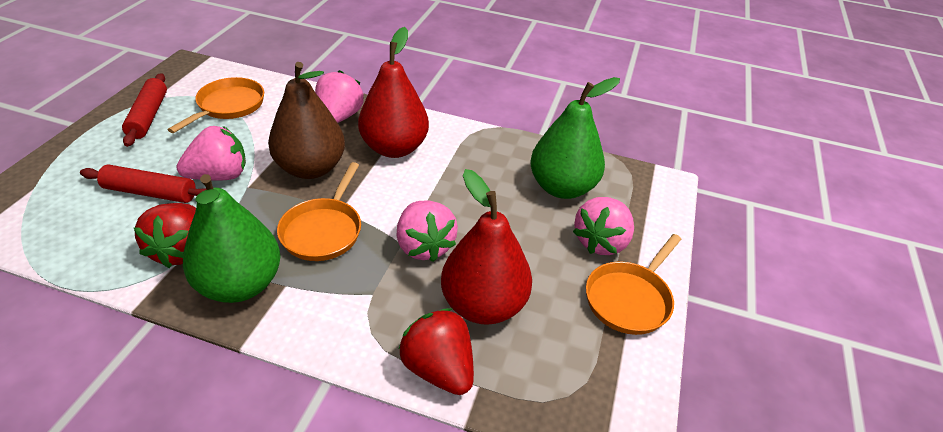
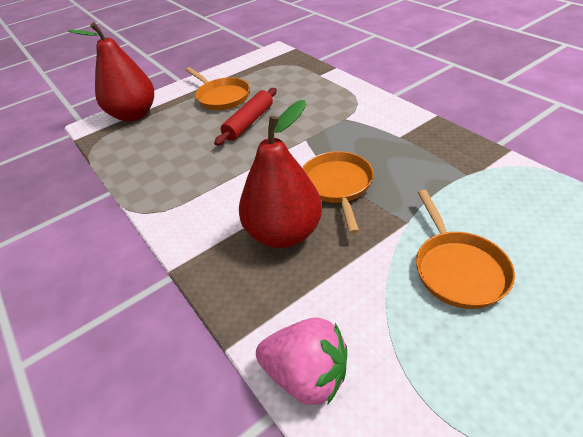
brown pear: 1 -> 0
green pear: 2 -> 0
pink strawberry: 4 -> 1
red rolling pin: 2 -> 1
red strawberry: 2 -> 0

